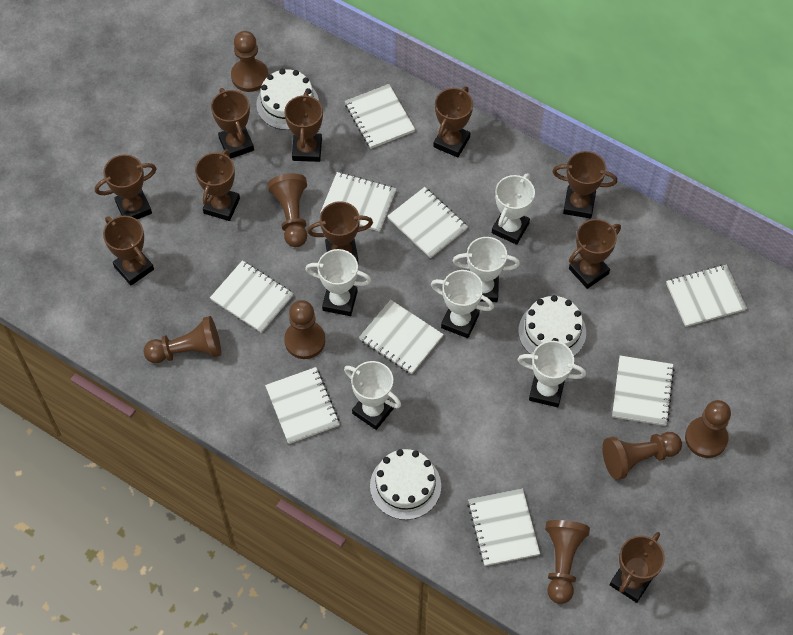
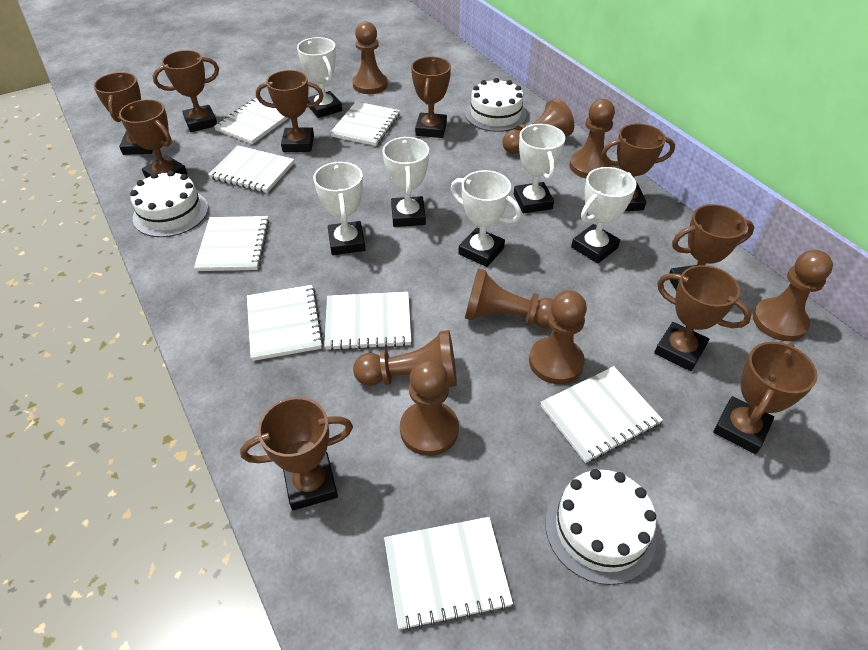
brown pawn: 7 -> 8
white notebook: 9 -> 8

